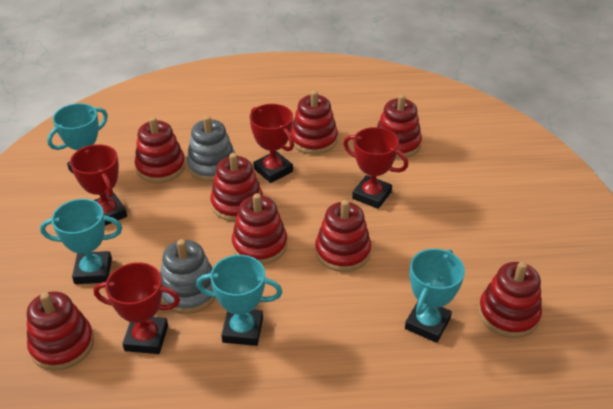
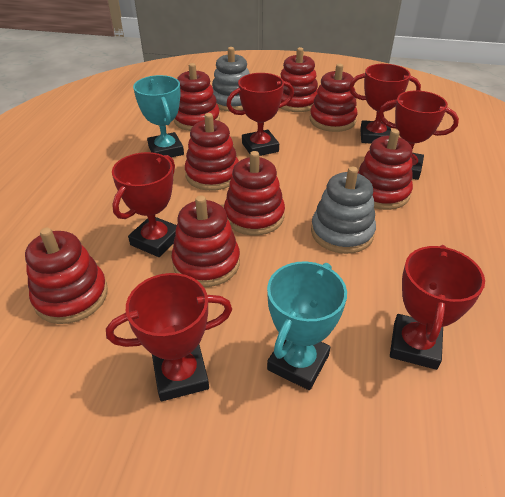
red trophy: 4 -> 6
turquoise trophy: 4 -> 2

